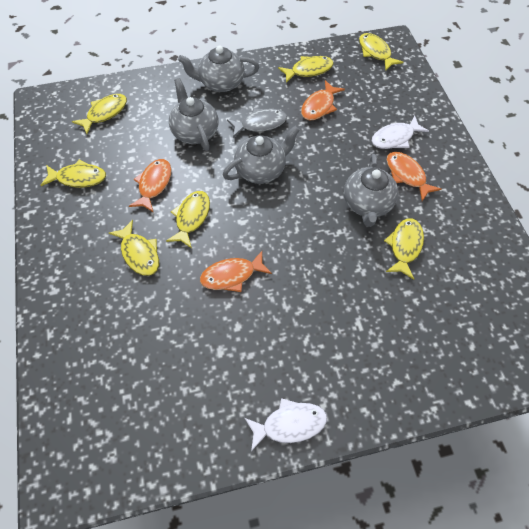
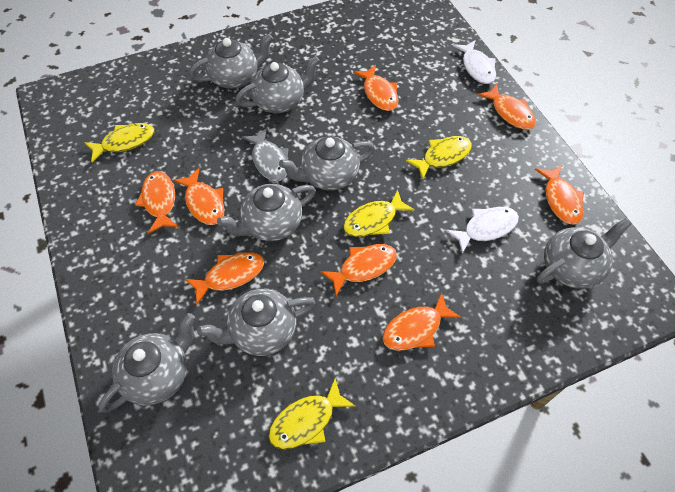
grey teapot: 4 -> 7
orange fish: 4 -> 8
yellow fish: 7 -> 4

